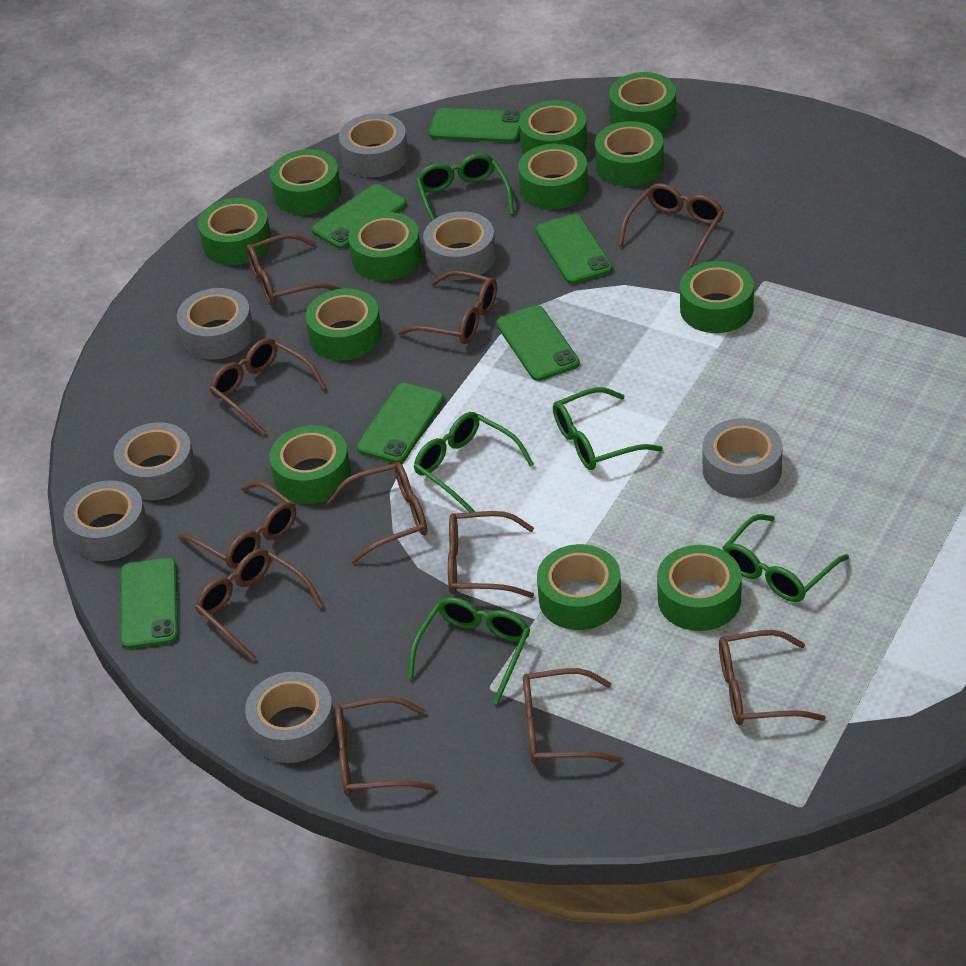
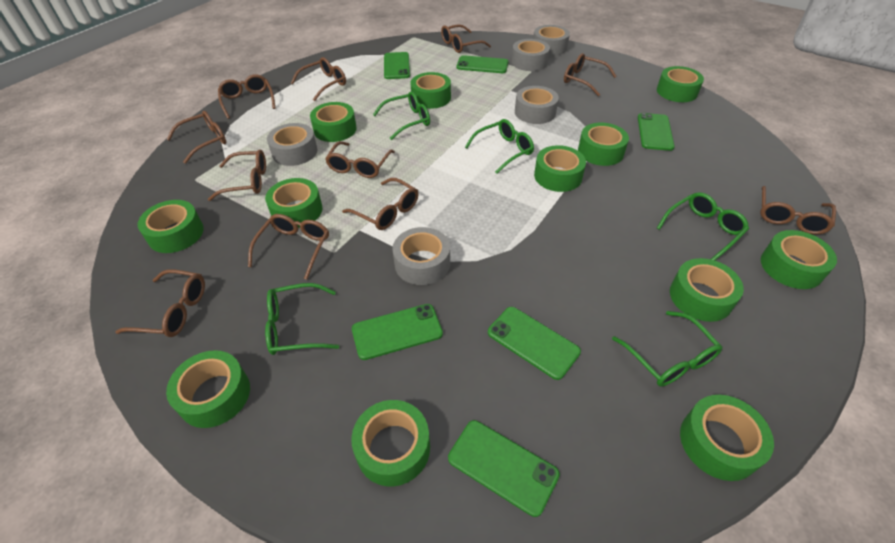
grey tape: 7 -> 5

